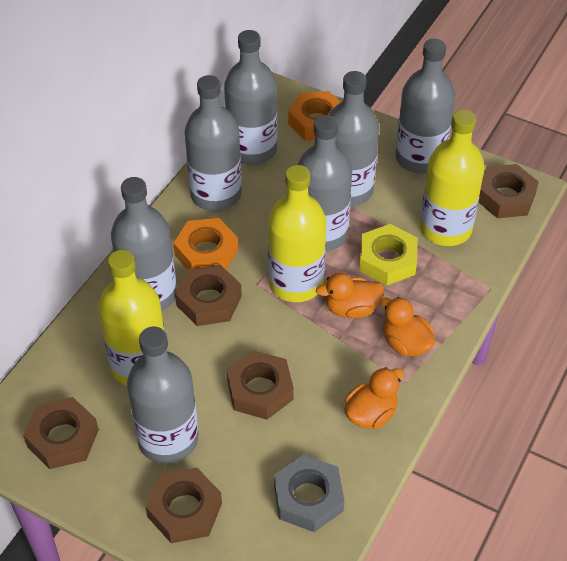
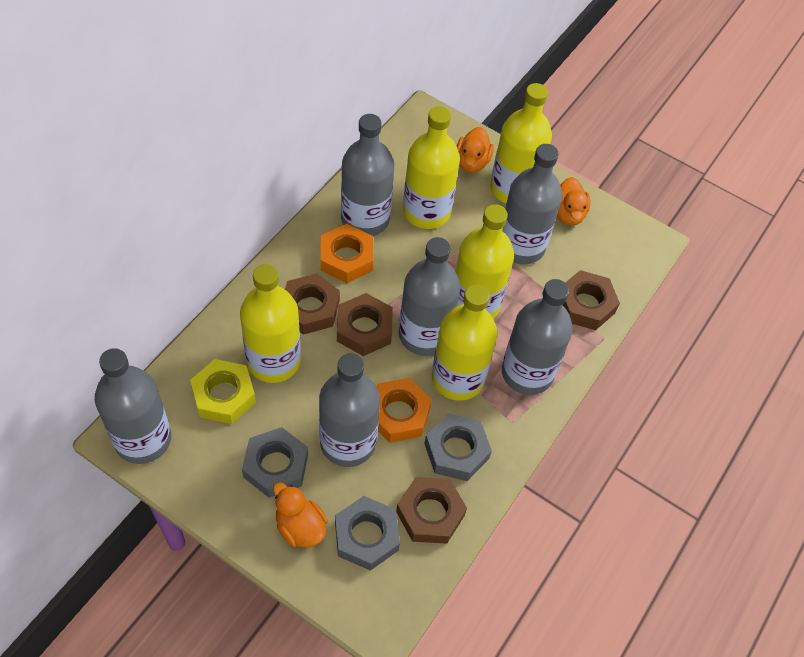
brown nut: 5 -> 4
grey bottle: 7 -> 6
grey nut: 1 -> 3
yellow bottle: 3 -> 5

